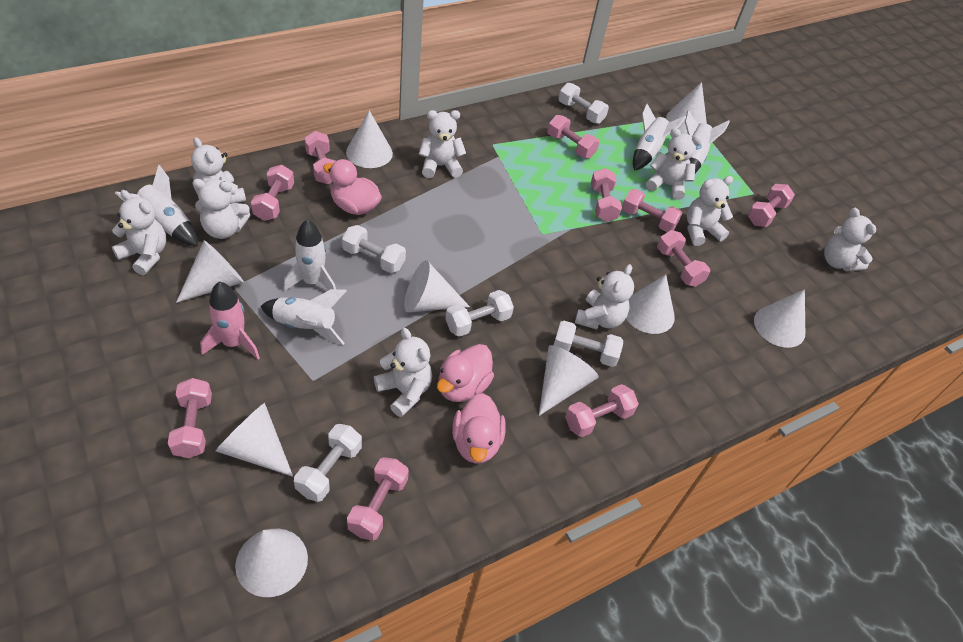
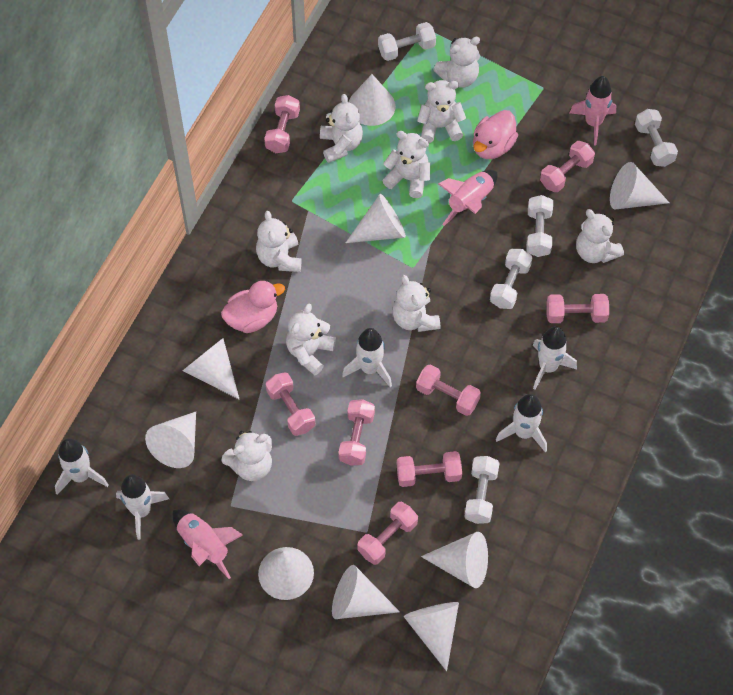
pink duck: 3 -> 2
pink dumbbell: 10 -> 8
pink rocket: 1 -> 3

